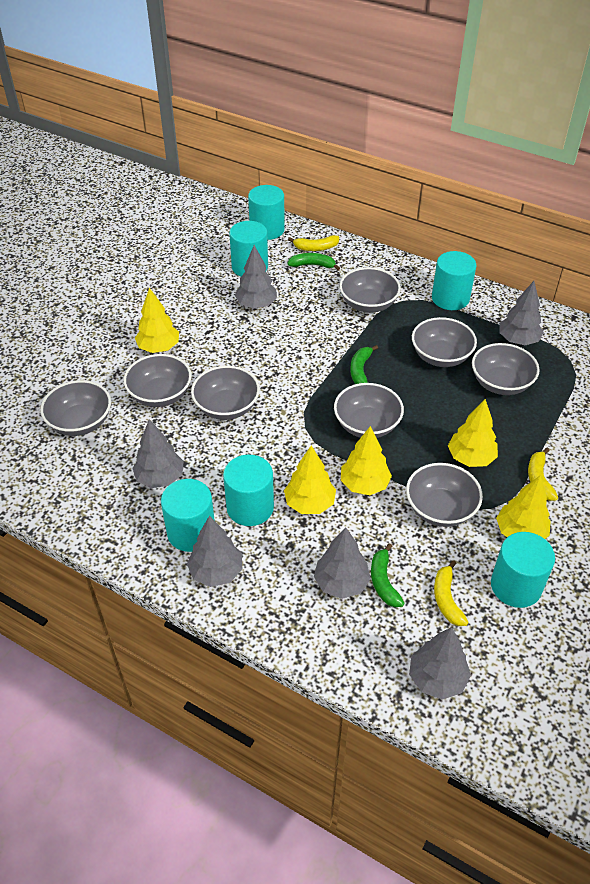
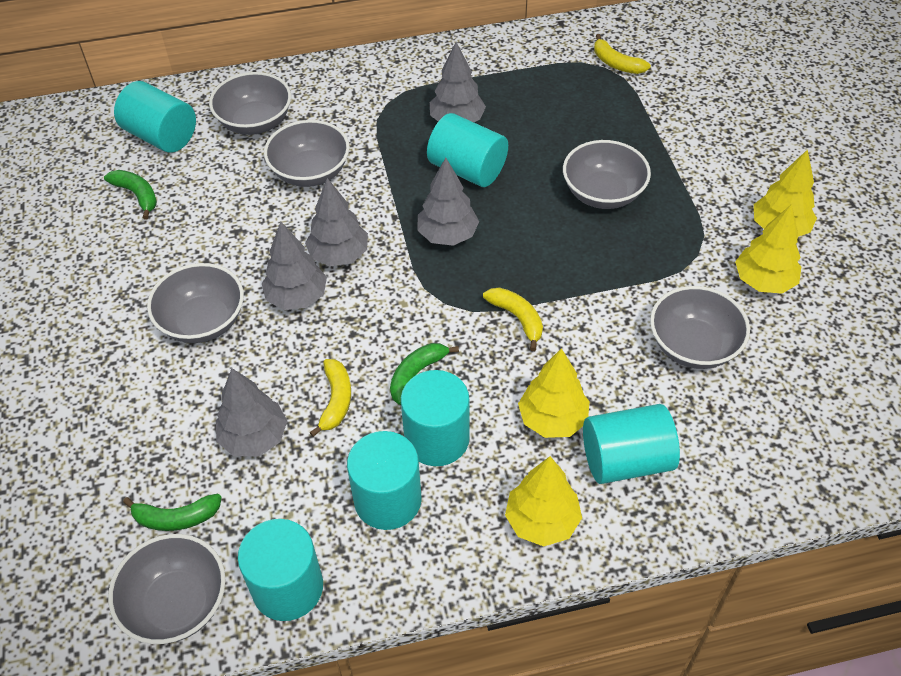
grey bowl: 8 -> 6
grey tree: 6 -> 5
yellow tree: 5 -> 4

